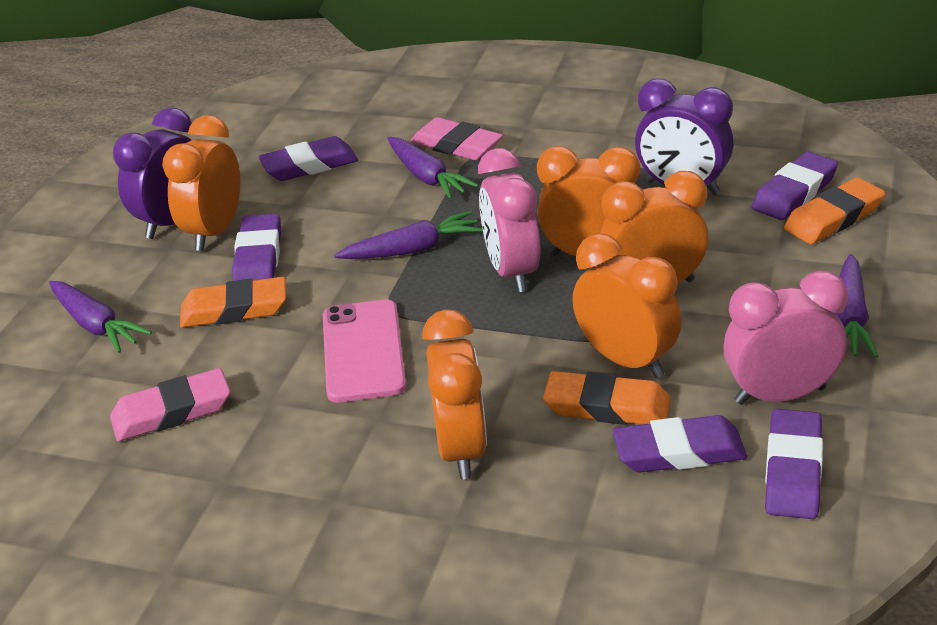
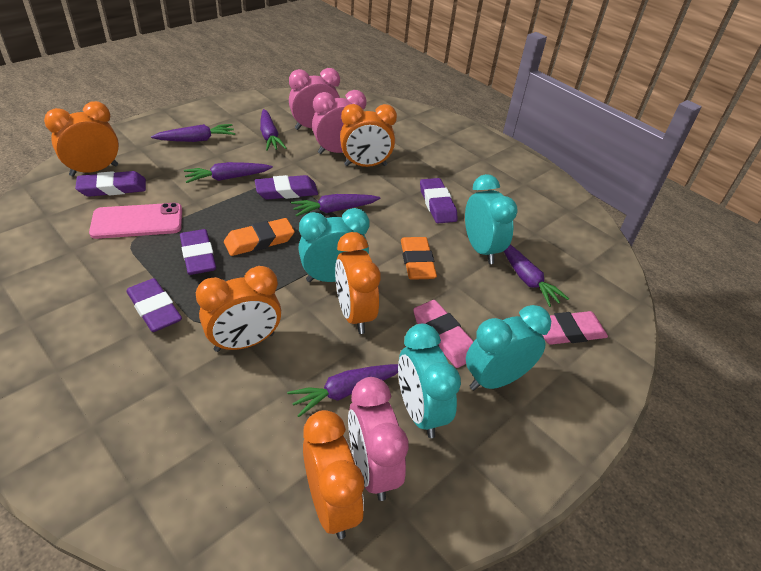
orange eraser: 3 -> 2
pink clock: 2 -> 3
purple carrot: 4 -> 6
purple clock: 2 -> 0
turquoise clock: 0 -> 4

